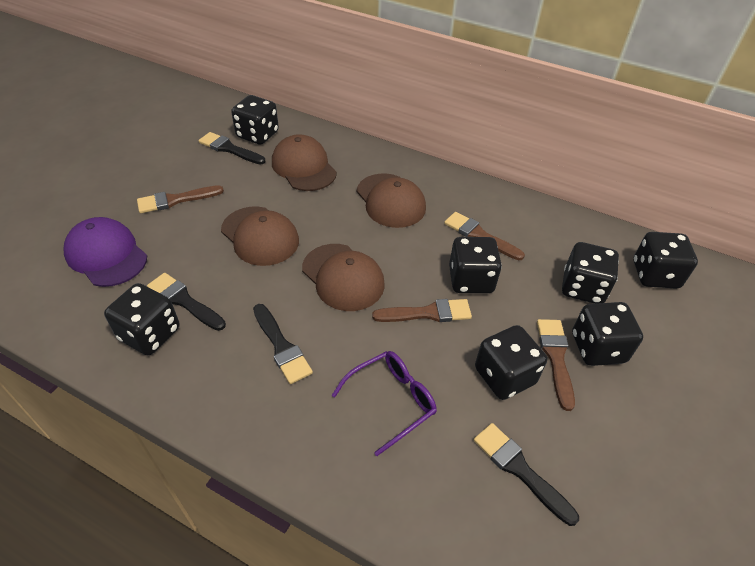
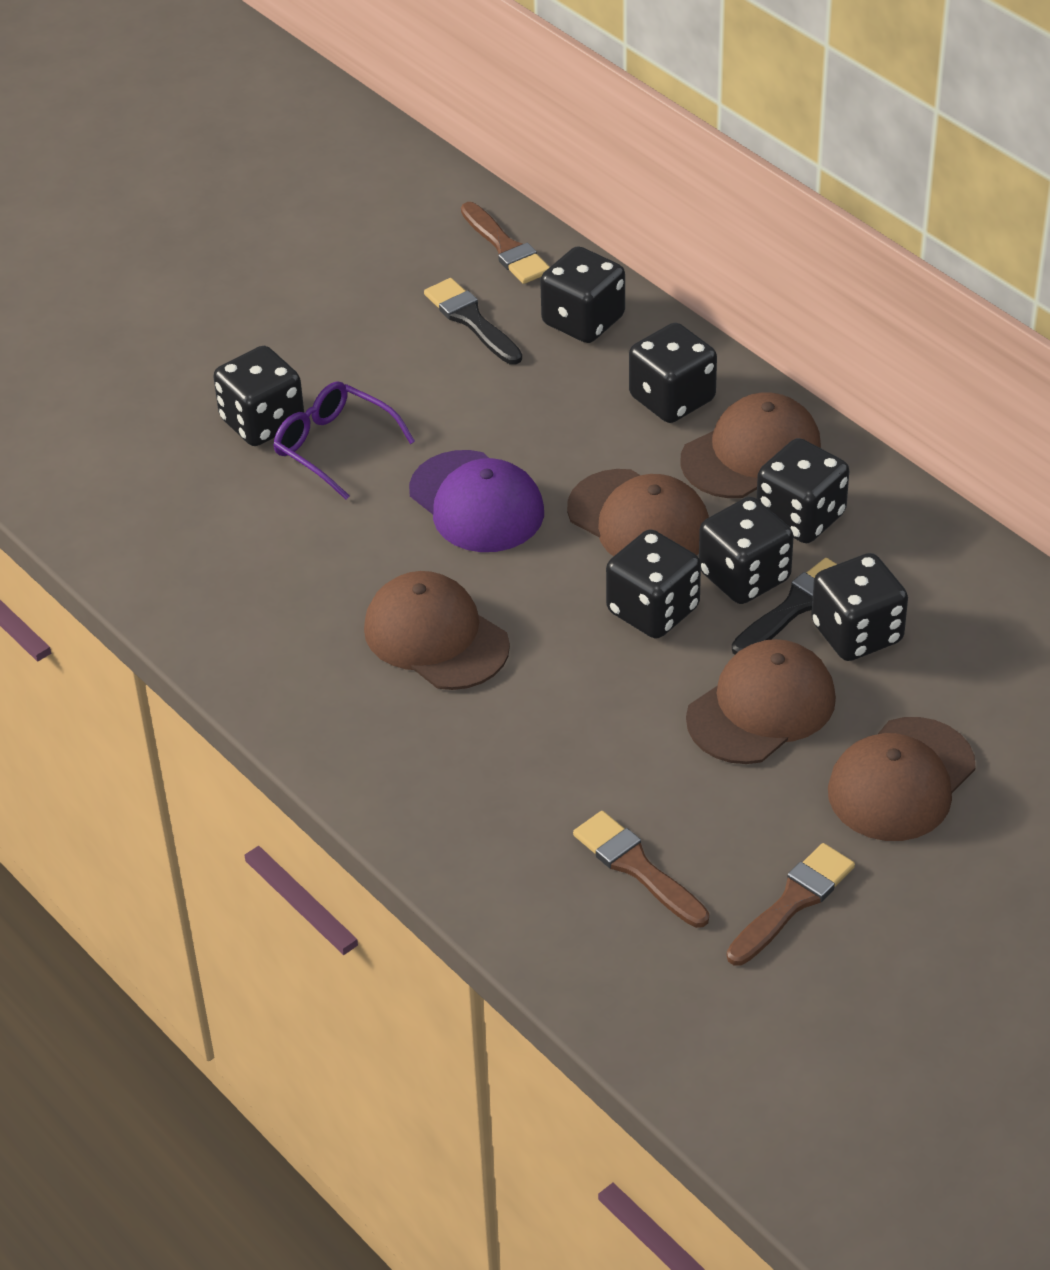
black brush: 4 -> 2
brown brush: 4 -> 3
brown cap: 4 -> 5

